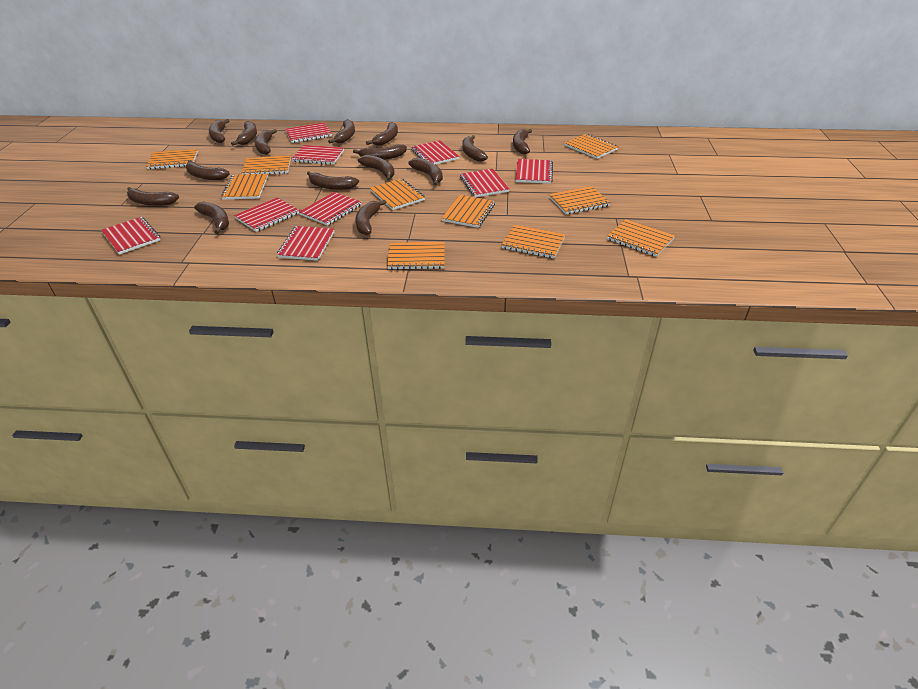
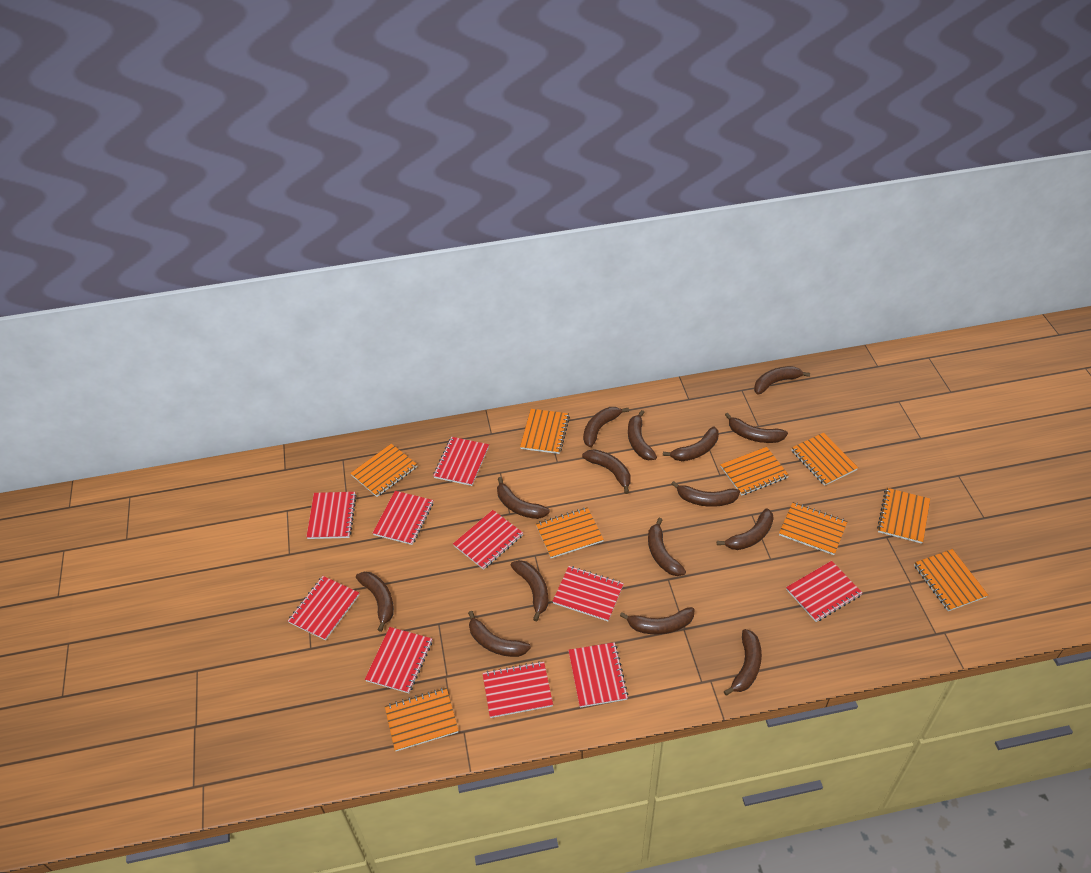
orange notebook: 10 -> 9
red notebook: 9 -> 10

